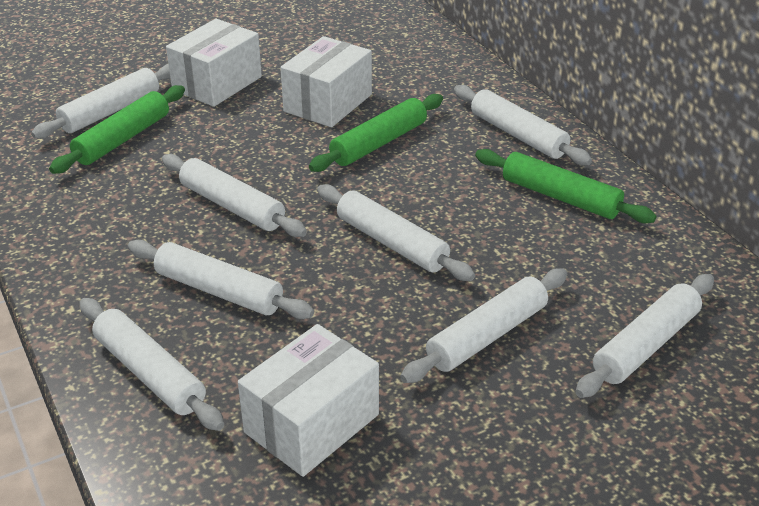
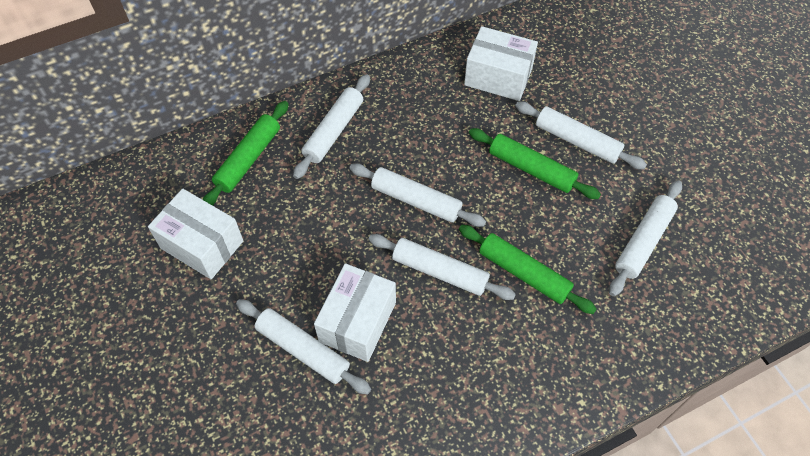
white rolling pin: 8 -> 6

